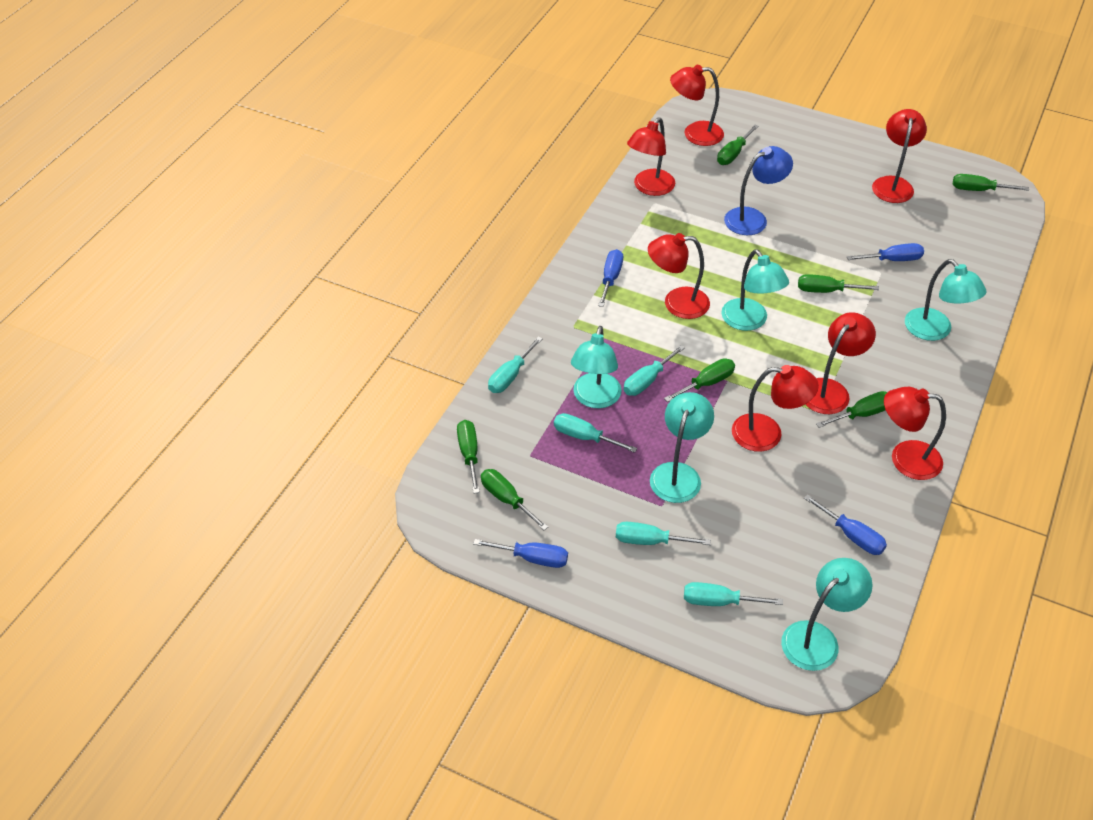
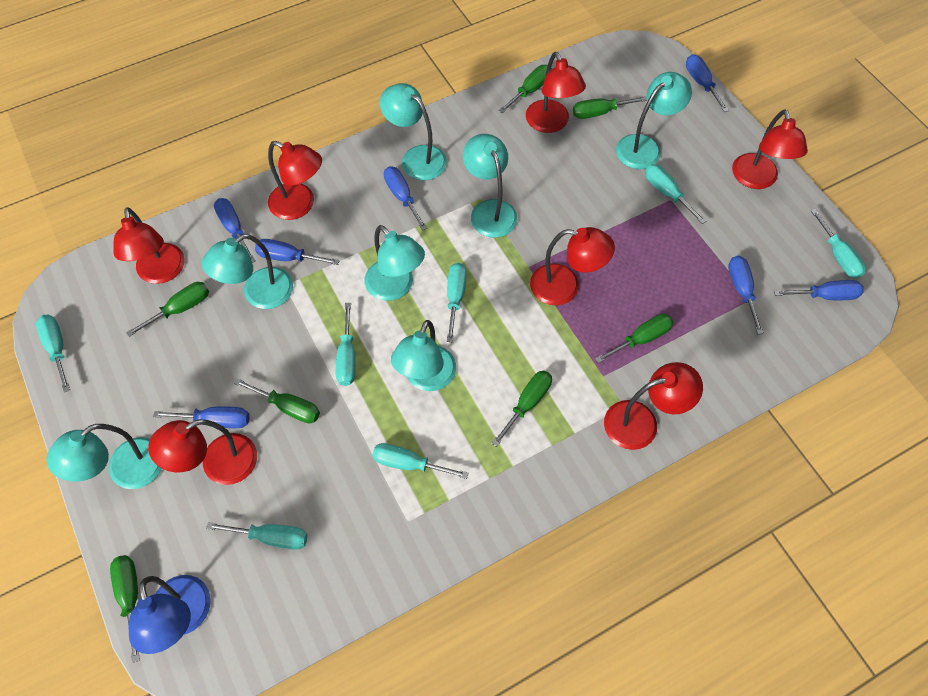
blue screwdriver: 4 -> 7
turquoise lamp: 5 -> 7
turquoise screwdriver: 5 -> 7

